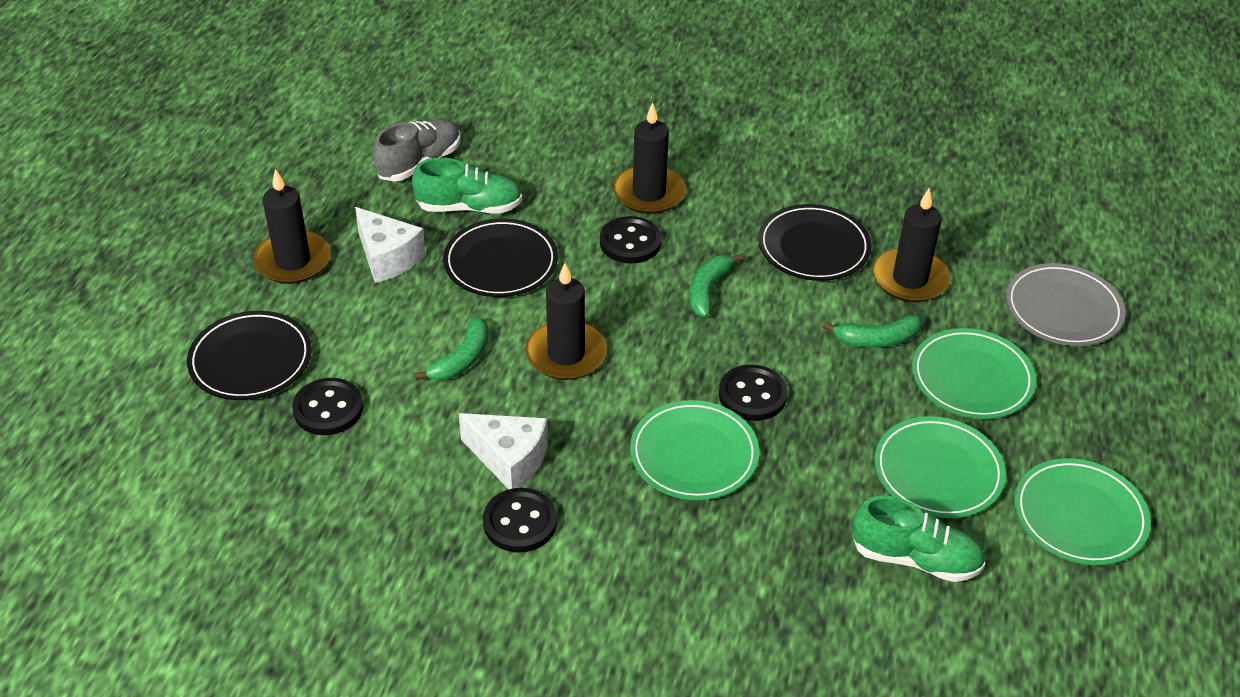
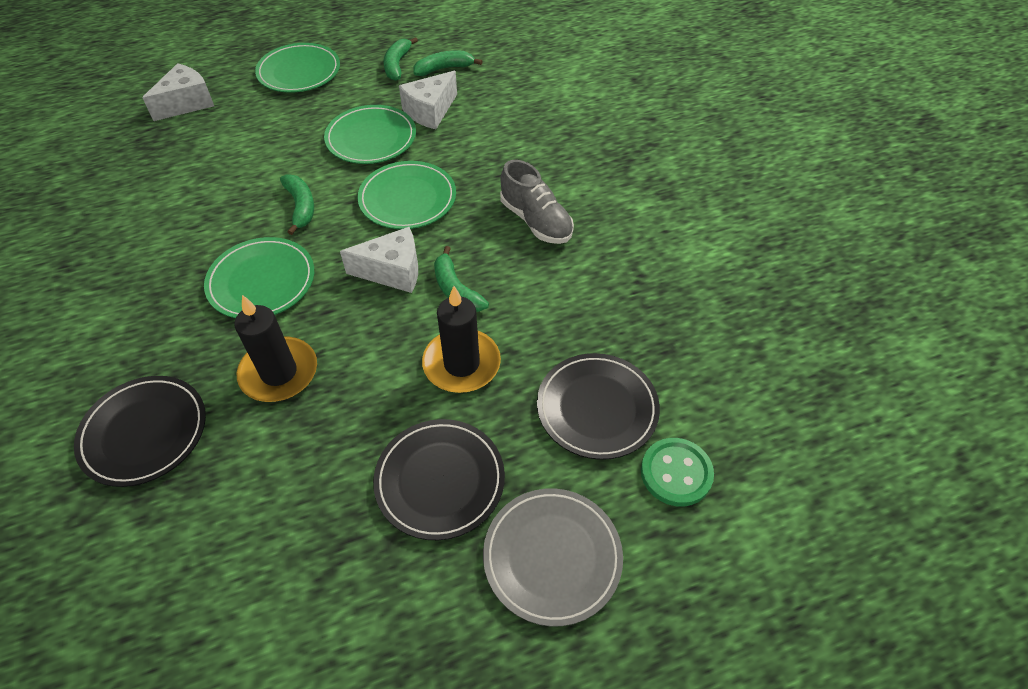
black button: 4 -> 0
black candle: 4 -> 2
green banana: 3 -> 4
green button: 0 -> 1
green shoe: 2 -> 0
white cheese: 2 -> 3

